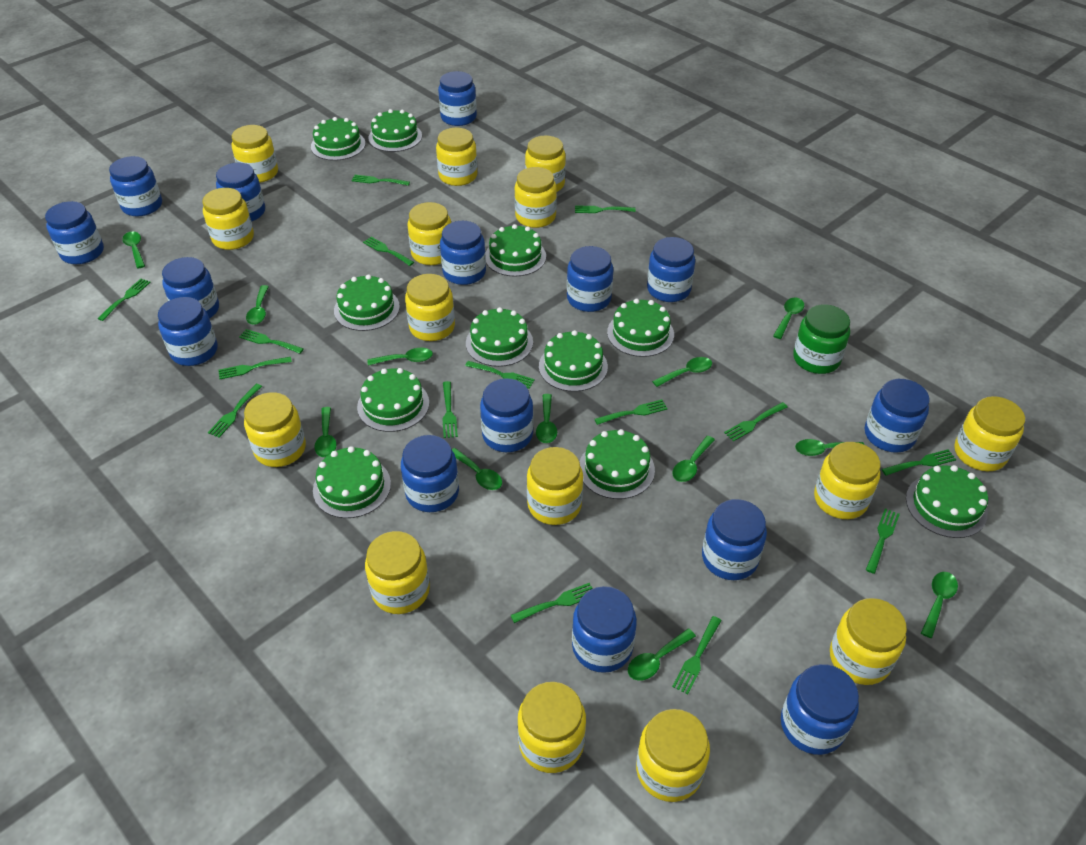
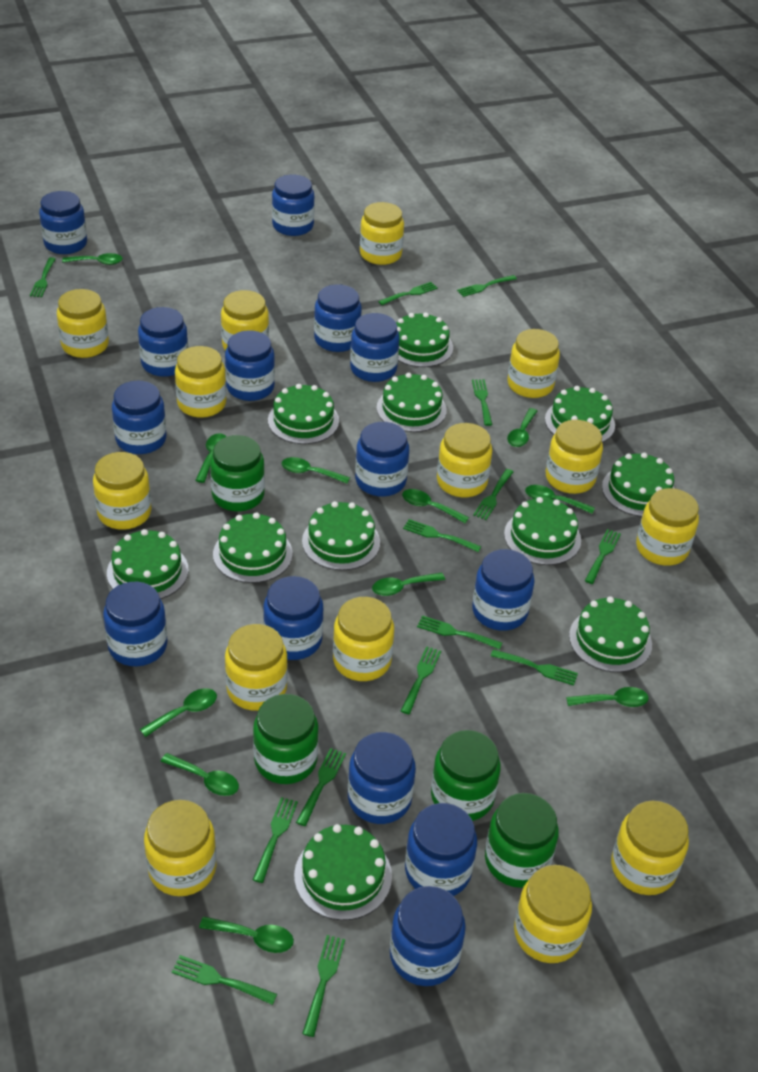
blue jar: 15 -> 14
green fork: 15 -> 14
green jar: 1 -> 4
green spoon: 12 -> 11
yellow jar: 15 -> 14

